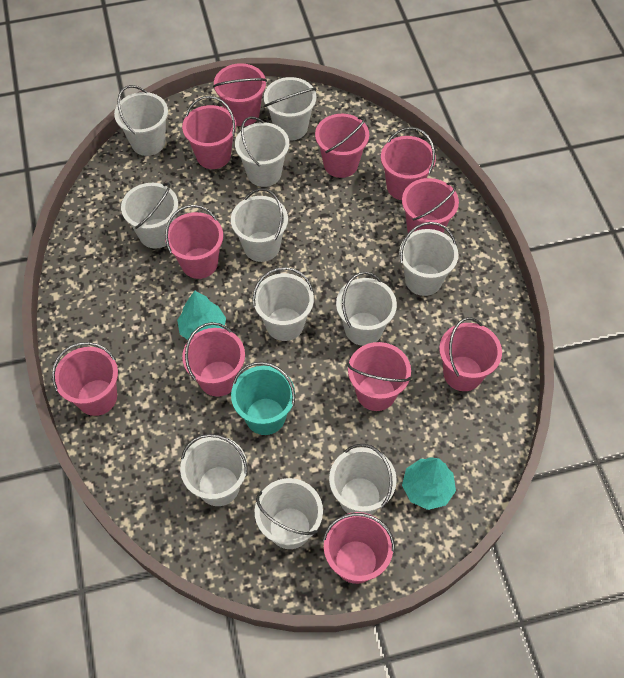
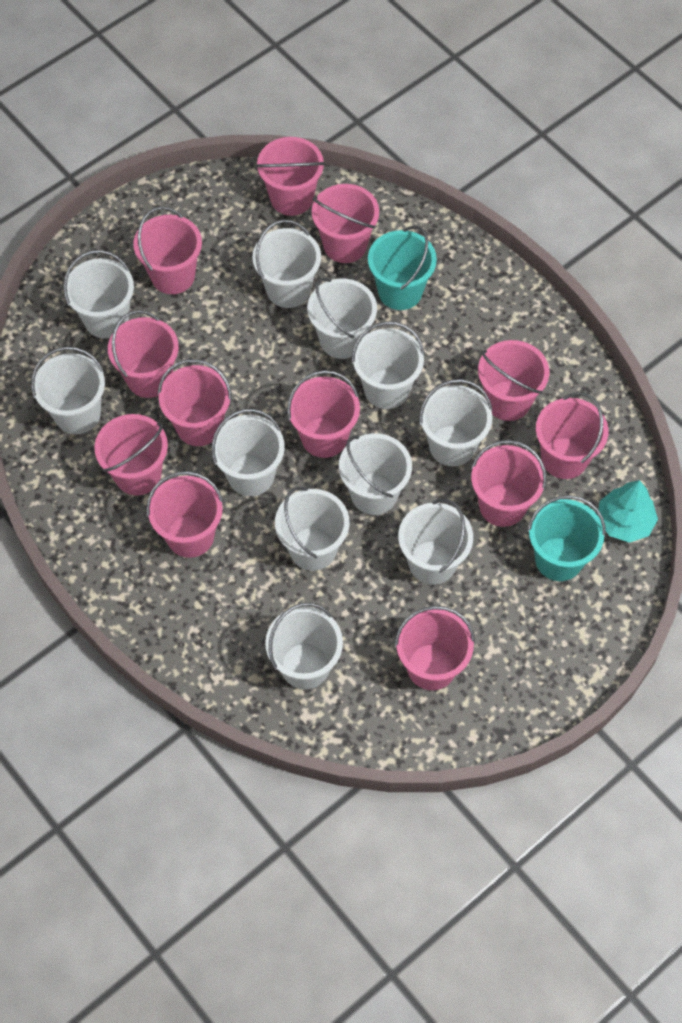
pink bucket: 11 -> 12
turquoise bucket: 1 -> 2
turquoise tree: 2 -> 1

